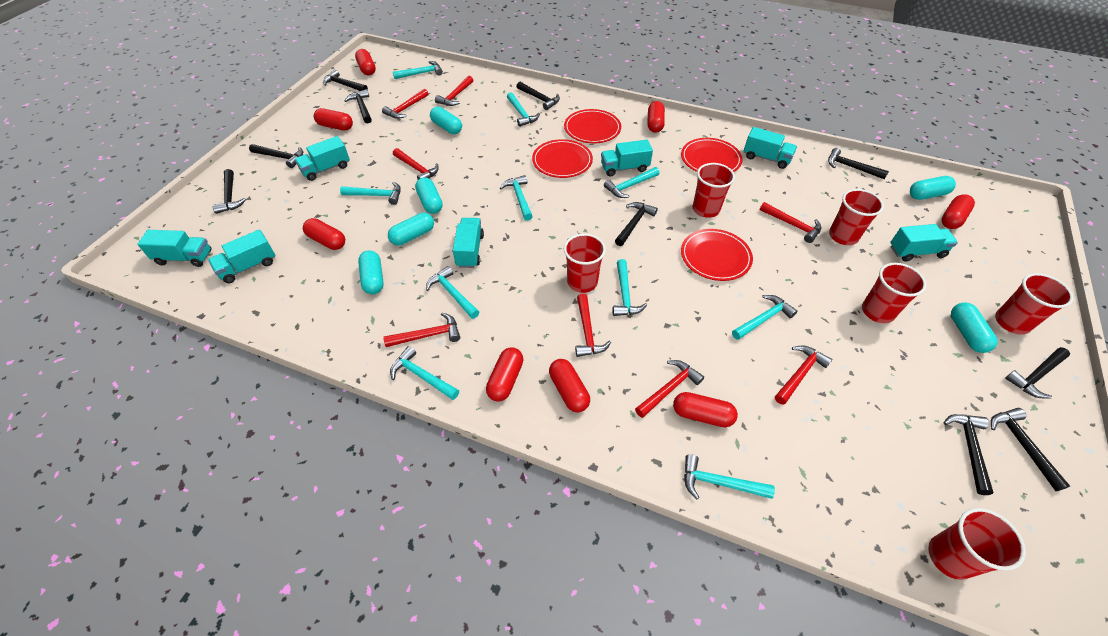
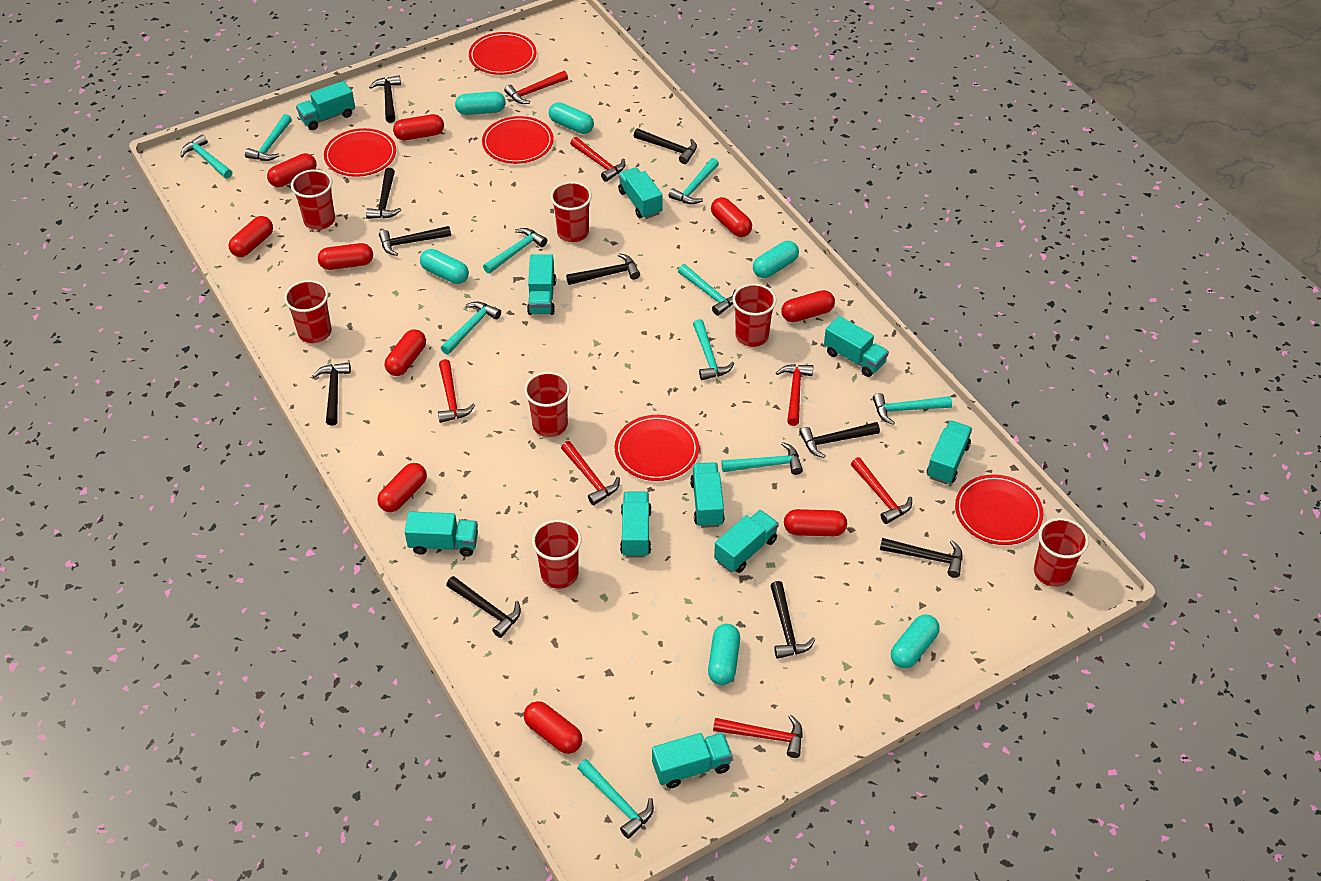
red capsule: 8 -> 10
red cup: 6 -> 7
red hammer: 8 -> 7
red plate: 4 -> 5
turquoise truck: 7 -> 10

